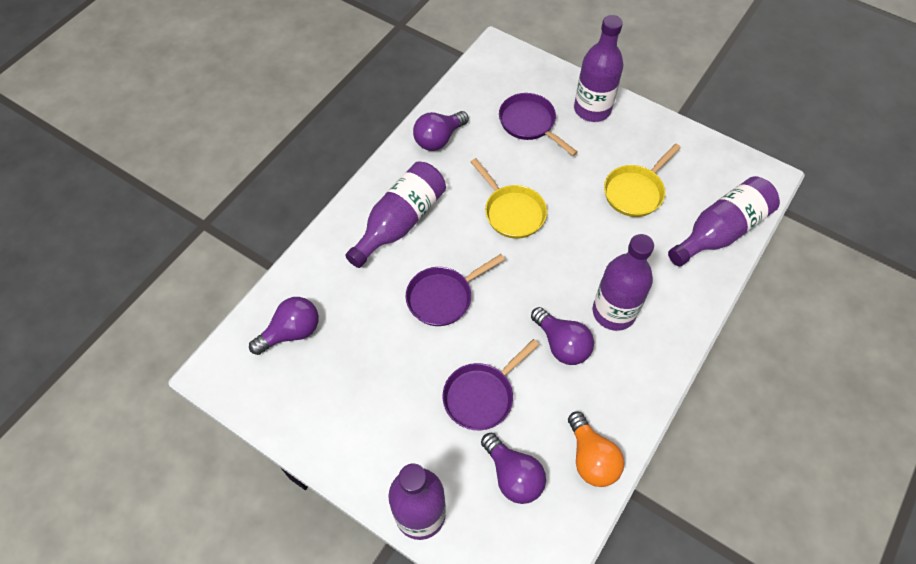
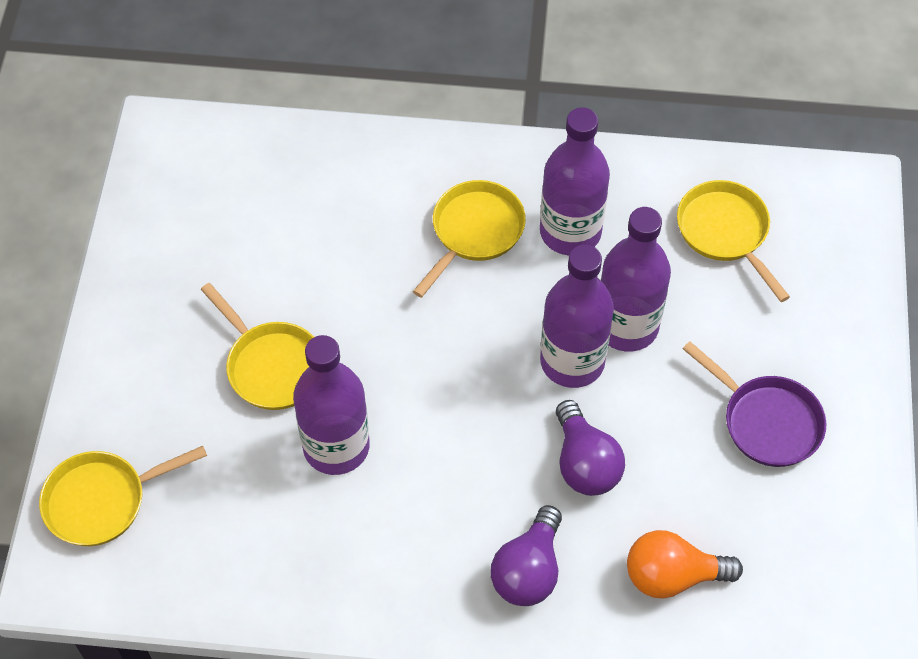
purple bottle: 5 -> 4
purple light bulb: 4 -> 2
purple pan: 3 -> 1
yellow pan: 2 -> 4

